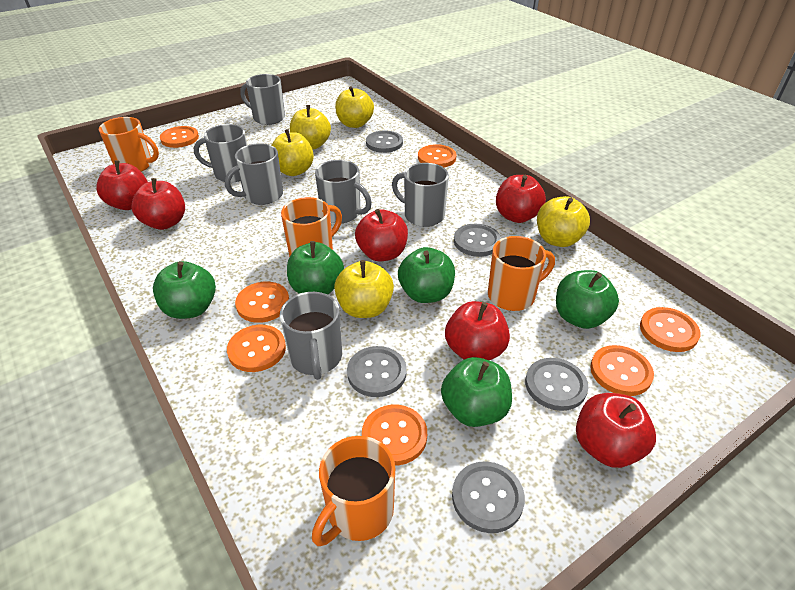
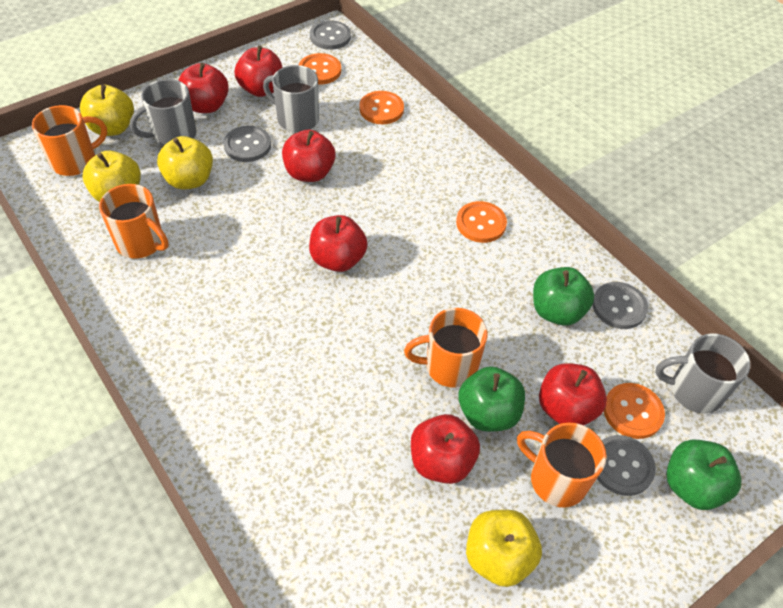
green apple: 5 -> 3
grey button: 5 -> 4
grey mug: 6 -> 3
orange button: 7 -> 4
yellow apple: 5 -> 4

